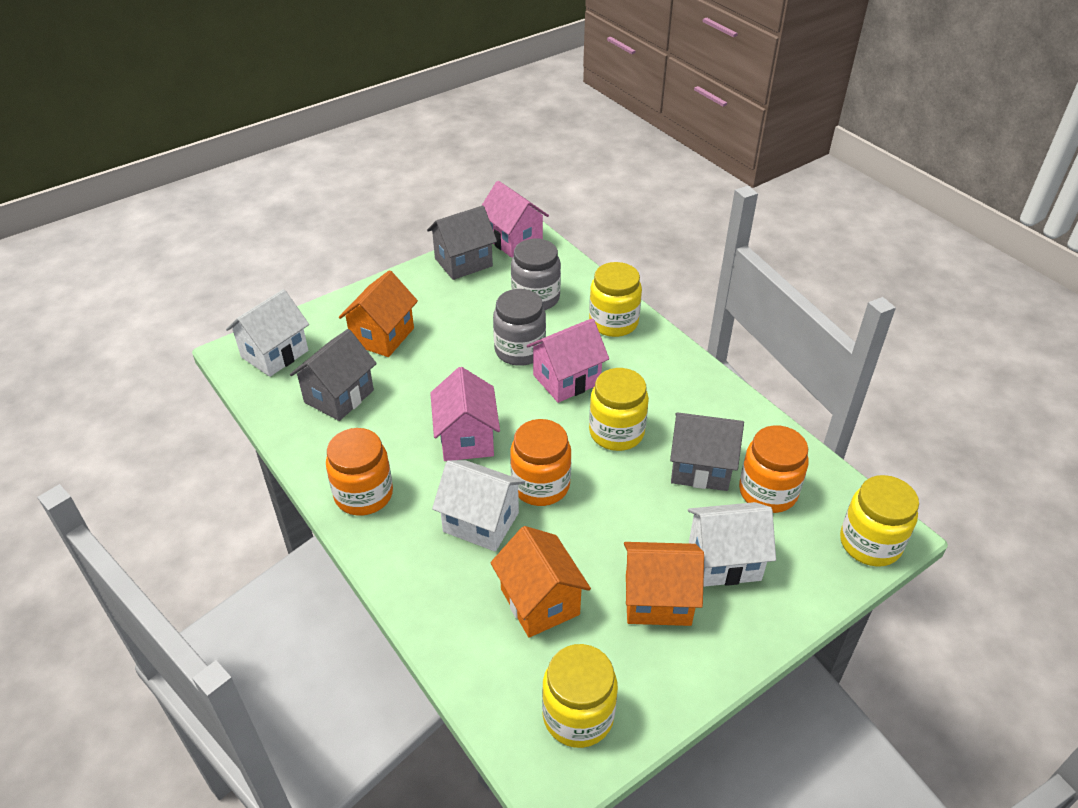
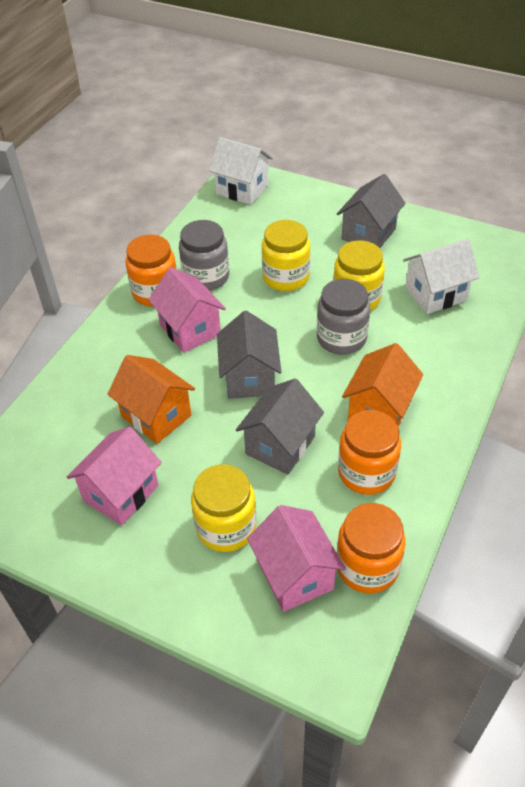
orange house: 3 -> 2
white house: 3 -> 2
yellow jar: 4 -> 3

